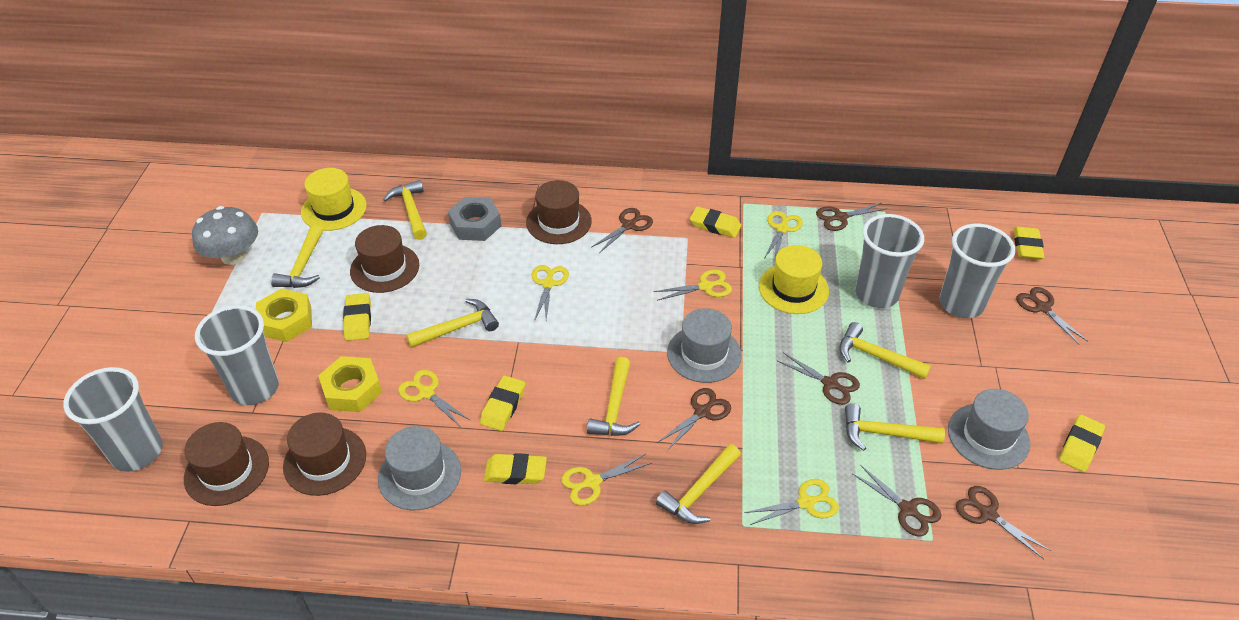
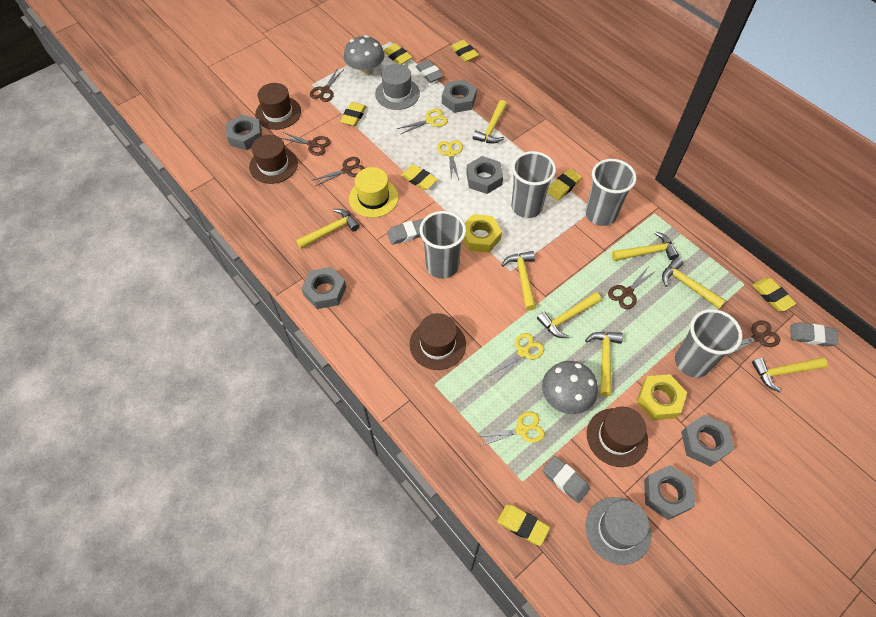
brown scissors: 7 -> 5
grey eraser: 0 -> 4
grey hat: 3 -> 2
grey mushroom: 1 -> 2
grey nut: 1 -> 6
yellow eraser: 6 -> 7
yellow hammer: 7 -> 8
yellow hat: 2 -> 1
yellow scissors: 6 -> 4

